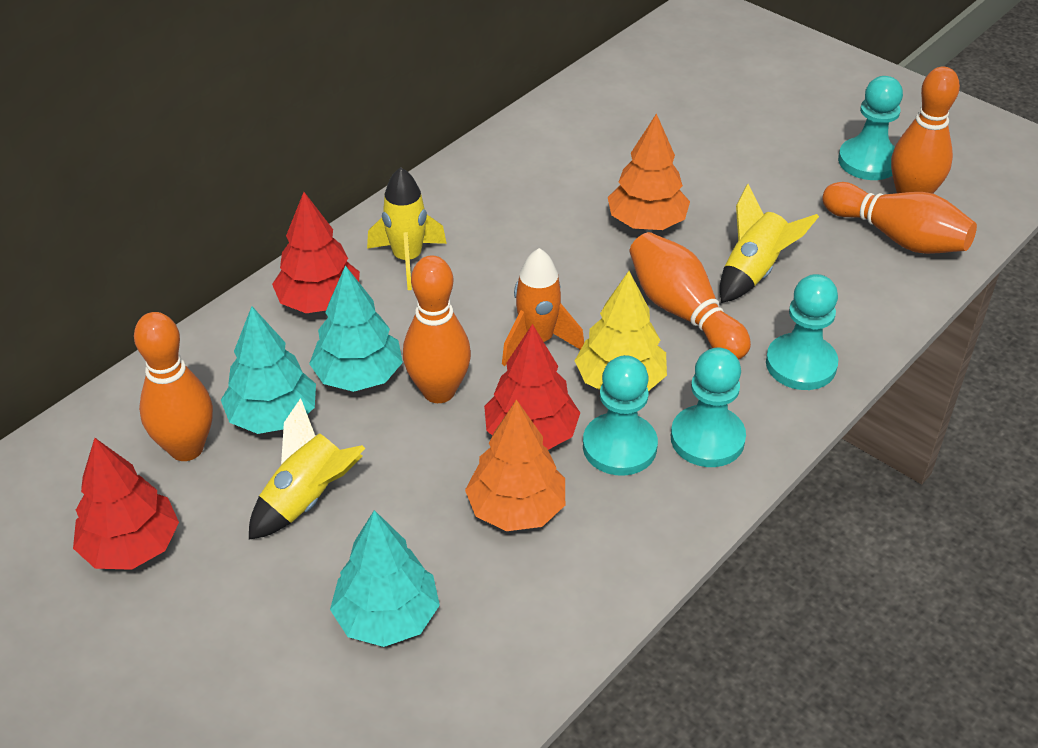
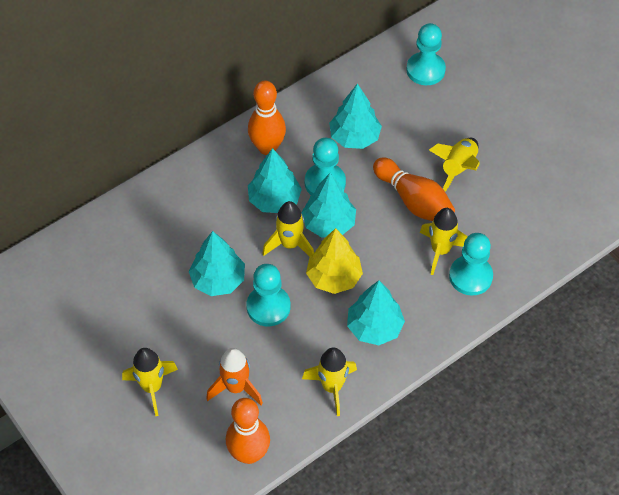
orange bowling pin: 5 -> 3
orange tree: 2 -> 0
red tree: 3 -> 0
turquoise tree: 3 -> 5
yellow rocket: 3 -> 5

